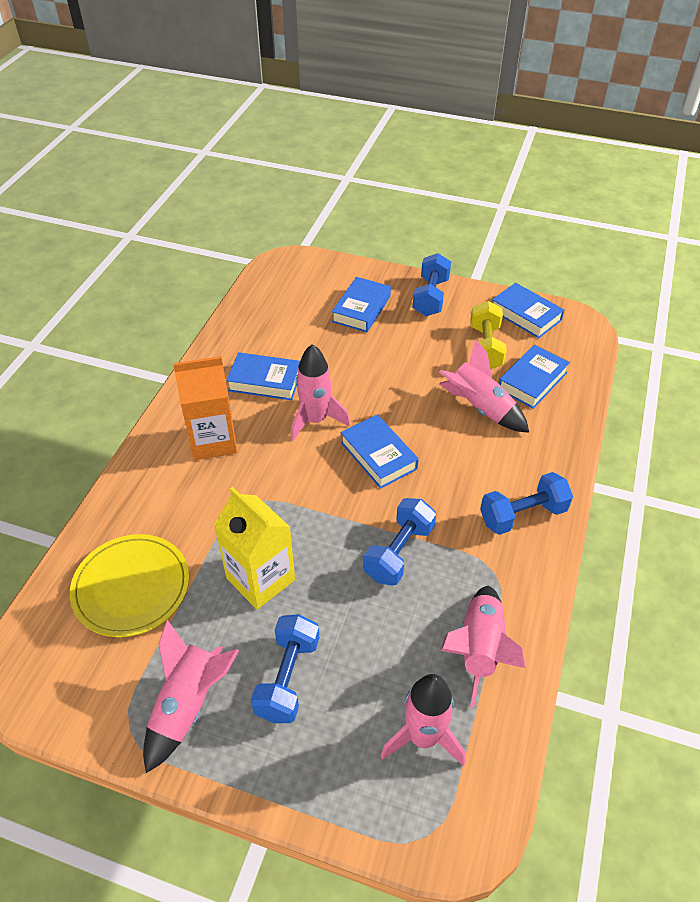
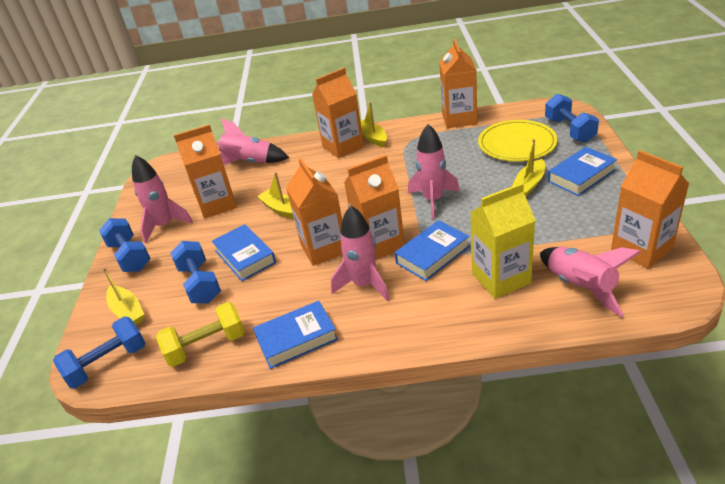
blue book: 5 -> 4
orange carton: 1 -> 6
yellow boat: 0 -> 4

